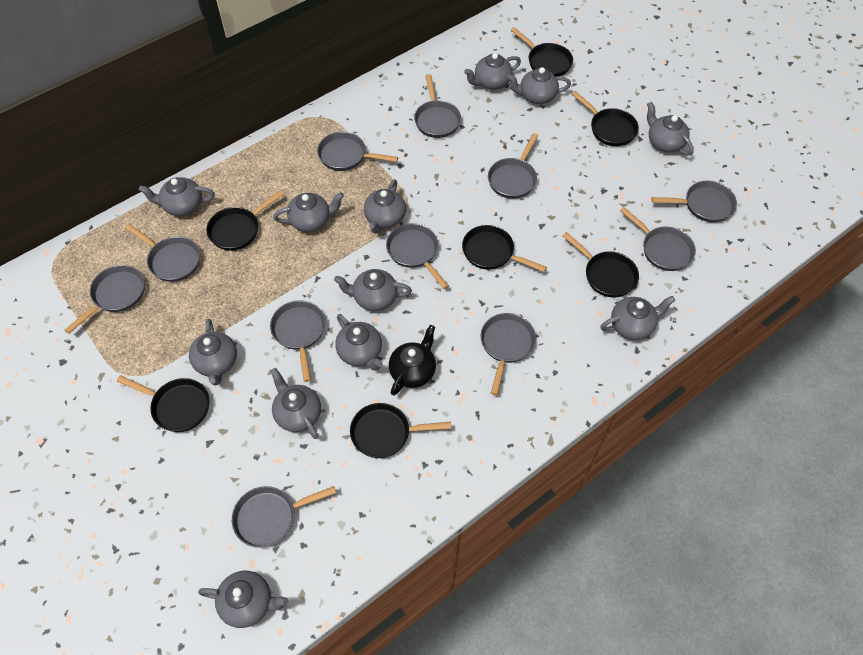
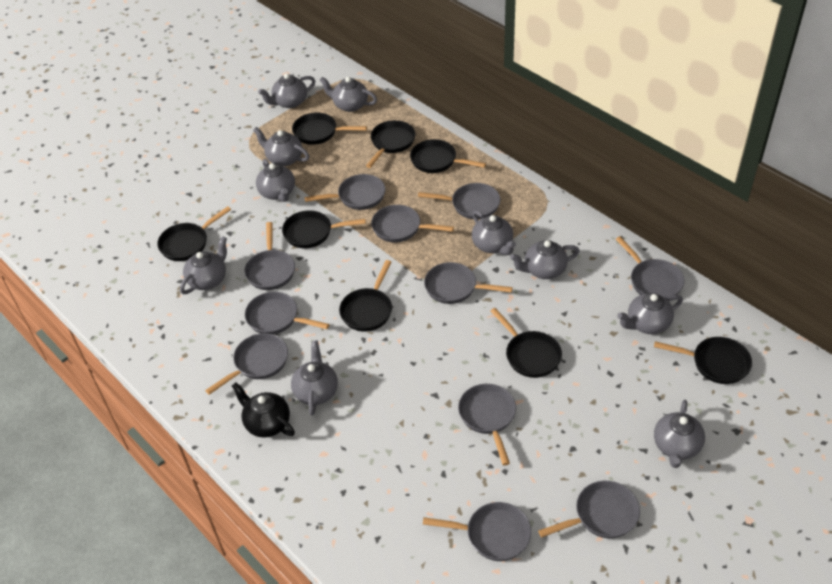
black pan: 7 -> 8
grey teapot: 12 -> 10

